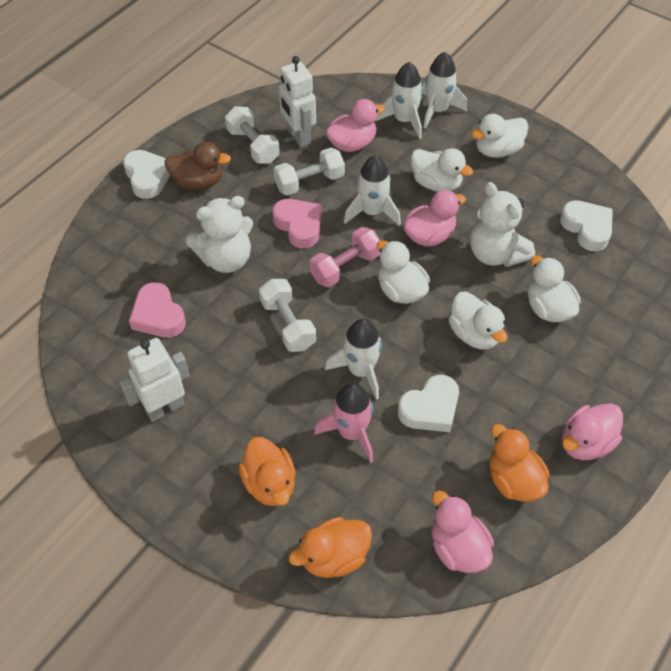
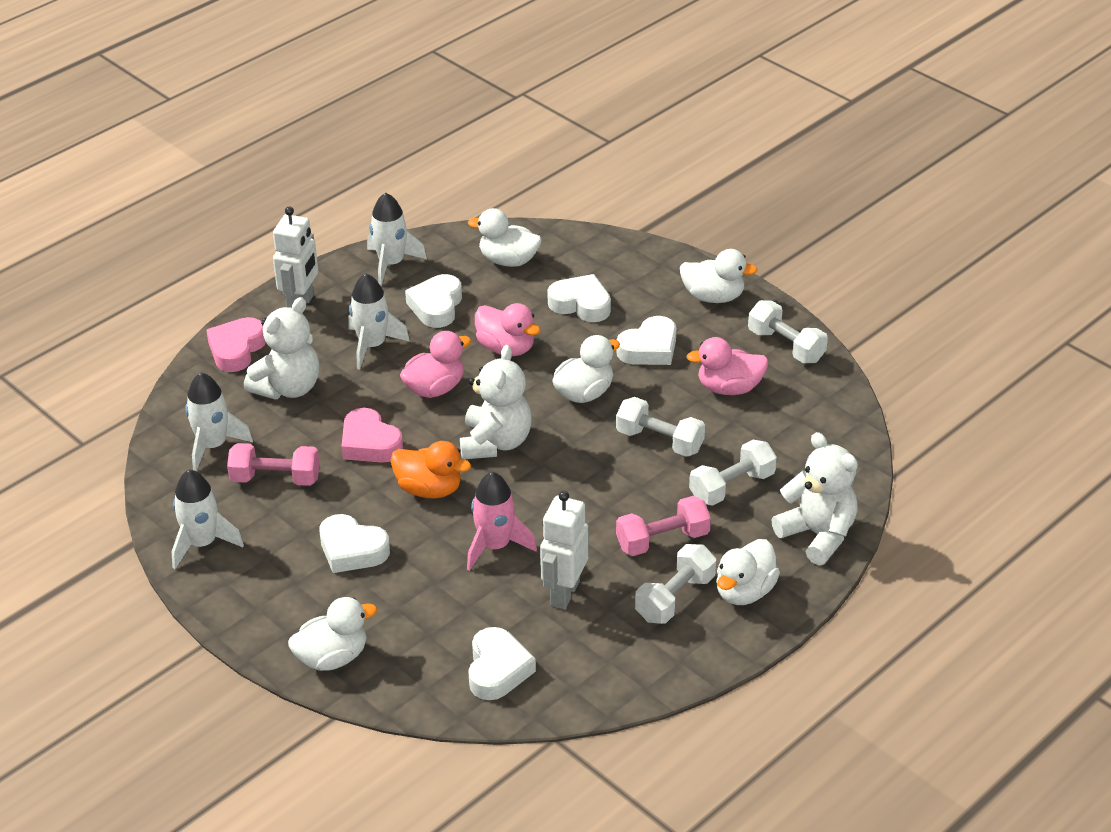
brown duck: 1 -> 0
orange duck: 3 -> 1
pink duck: 4 -> 3
pink dumbbell: 1 -> 2
white dumbbell: 3 -> 4
white heart: 3 -> 5
white teddy bear: 2 -> 3

